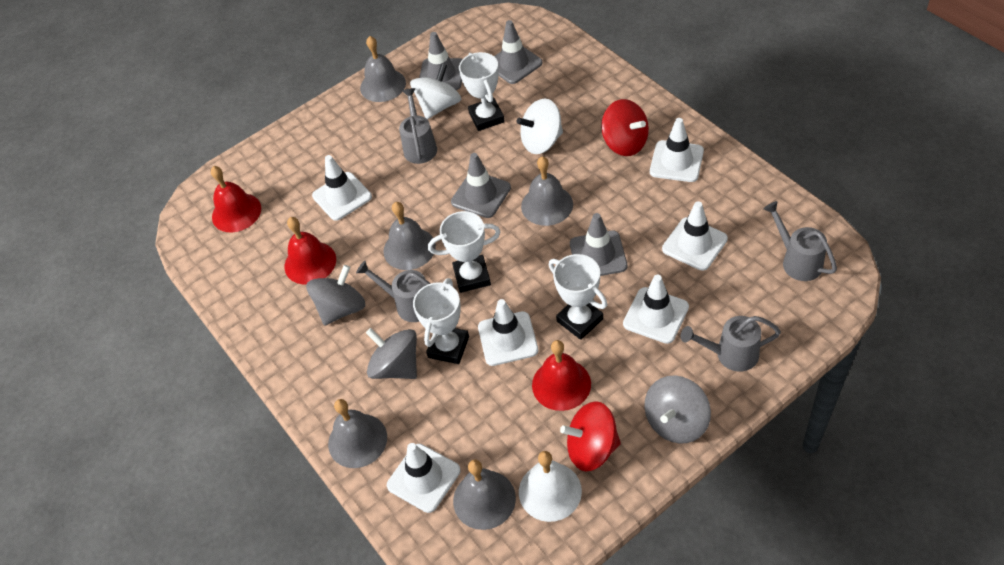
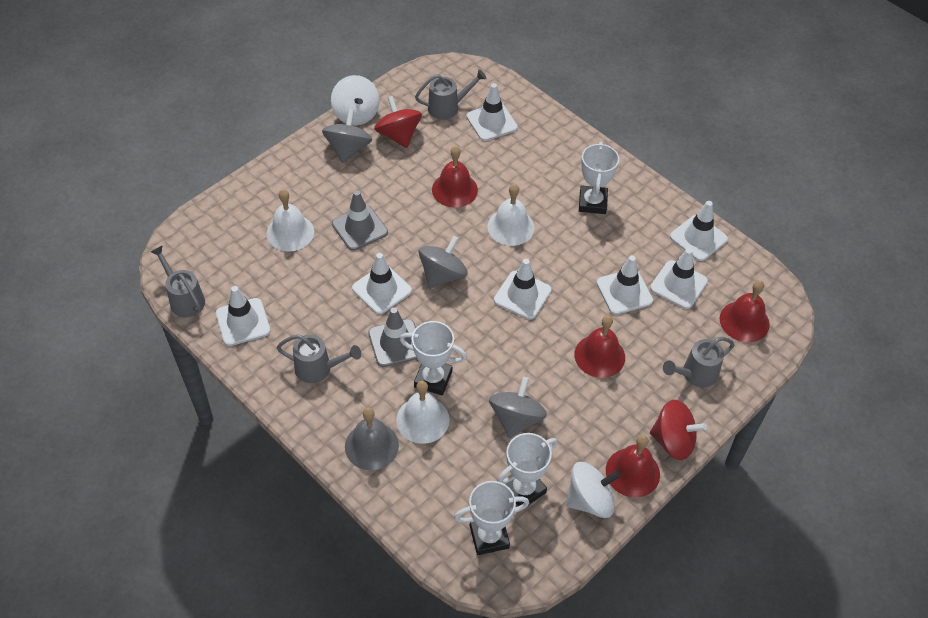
grey bell: 5 -> 1
grey traffic cone: 4 -> 2
red bell: 3 -> 4
white bell: 1 -> 3
white traffic cone: 6 -> 7

